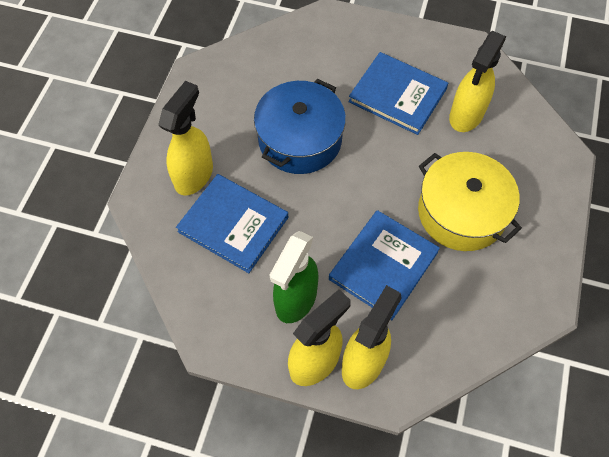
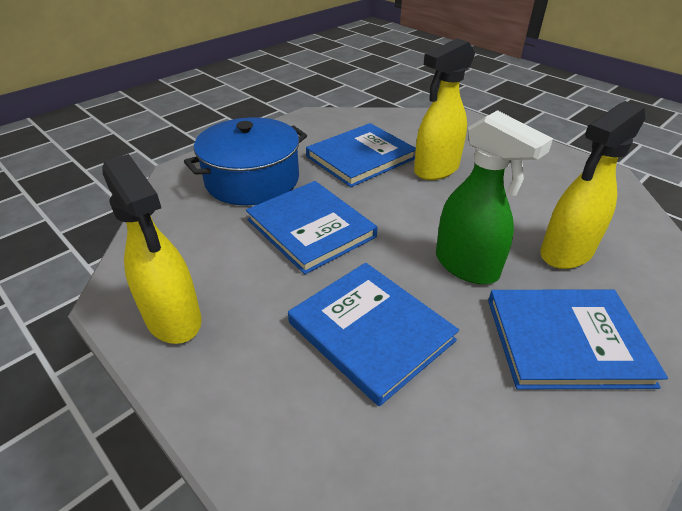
blue book: 3 -> 4
yellow pot: 1 -> 0
yellow spray bottle: 4 -> 3

